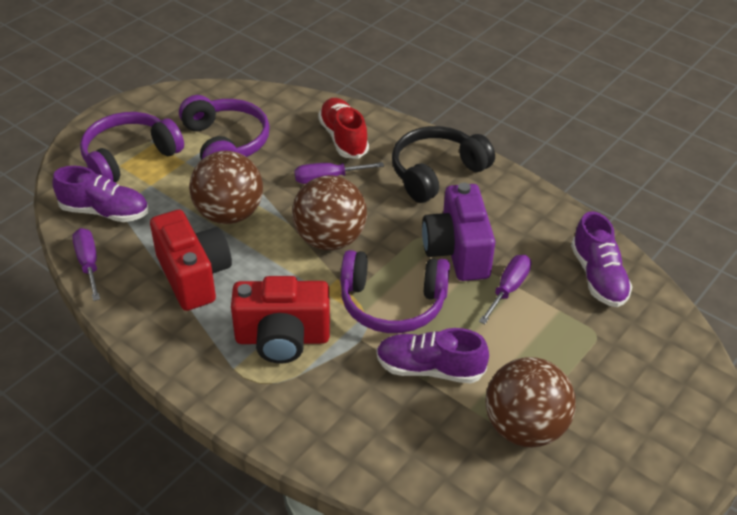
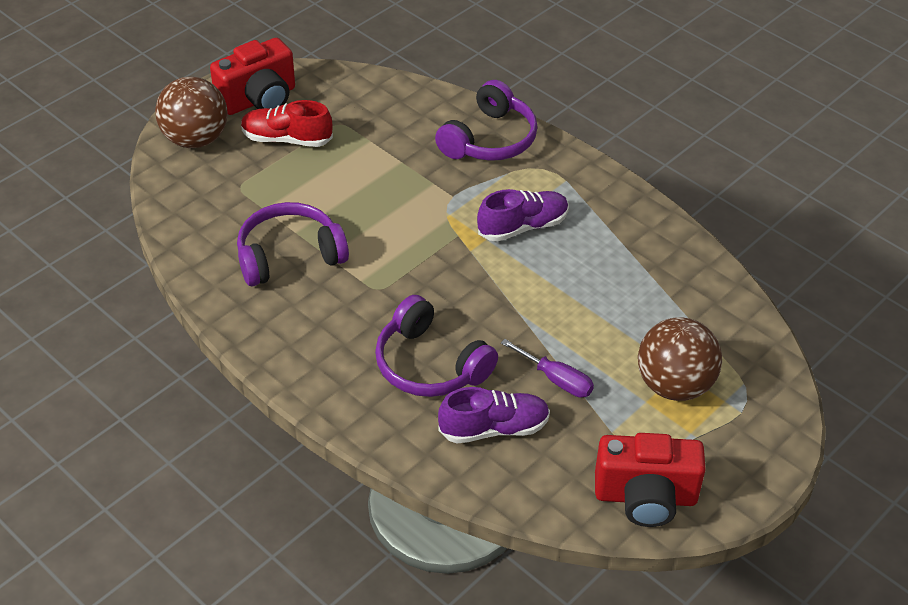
black headphones: 1 -> 0
brown ball: 3 -> 2
purple camera: 1 -> 0
purple screwdriver: 3 -> 1
purple shoe: 3 -> 2

